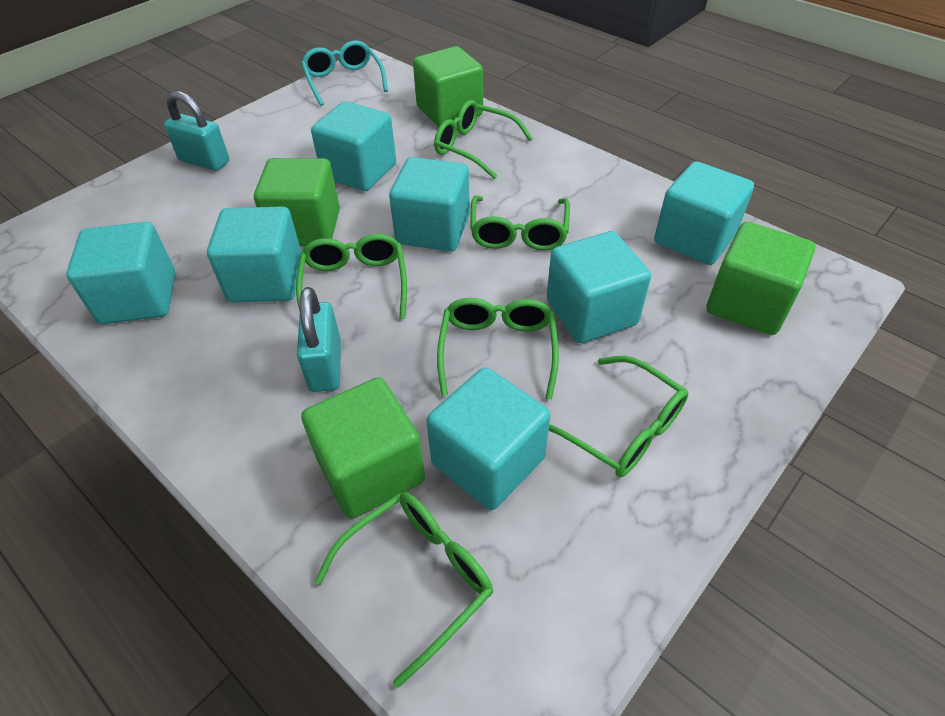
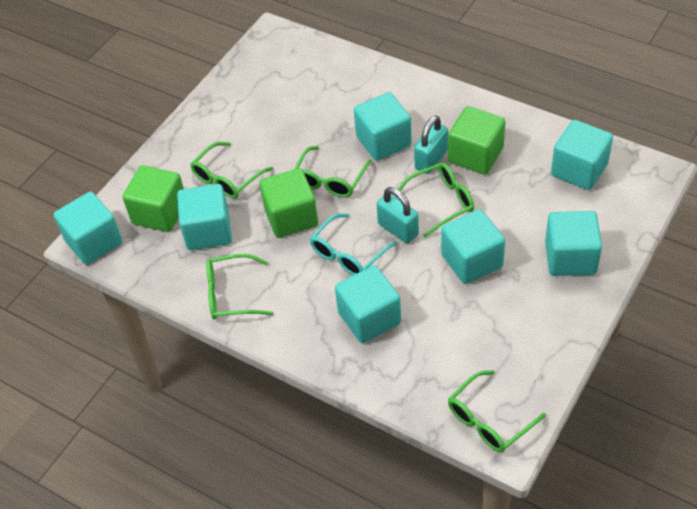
green cube: 4 -> 3
green glasses: 6 -> 5

